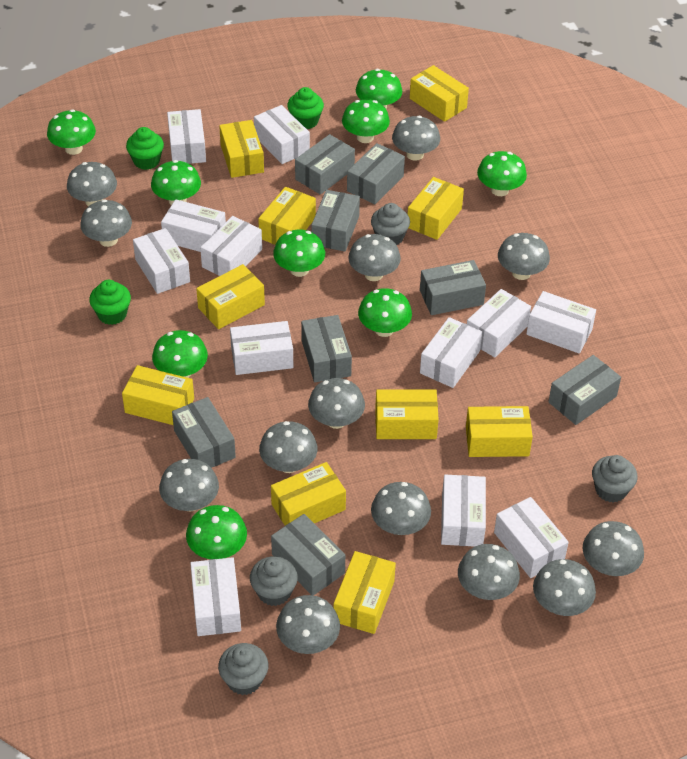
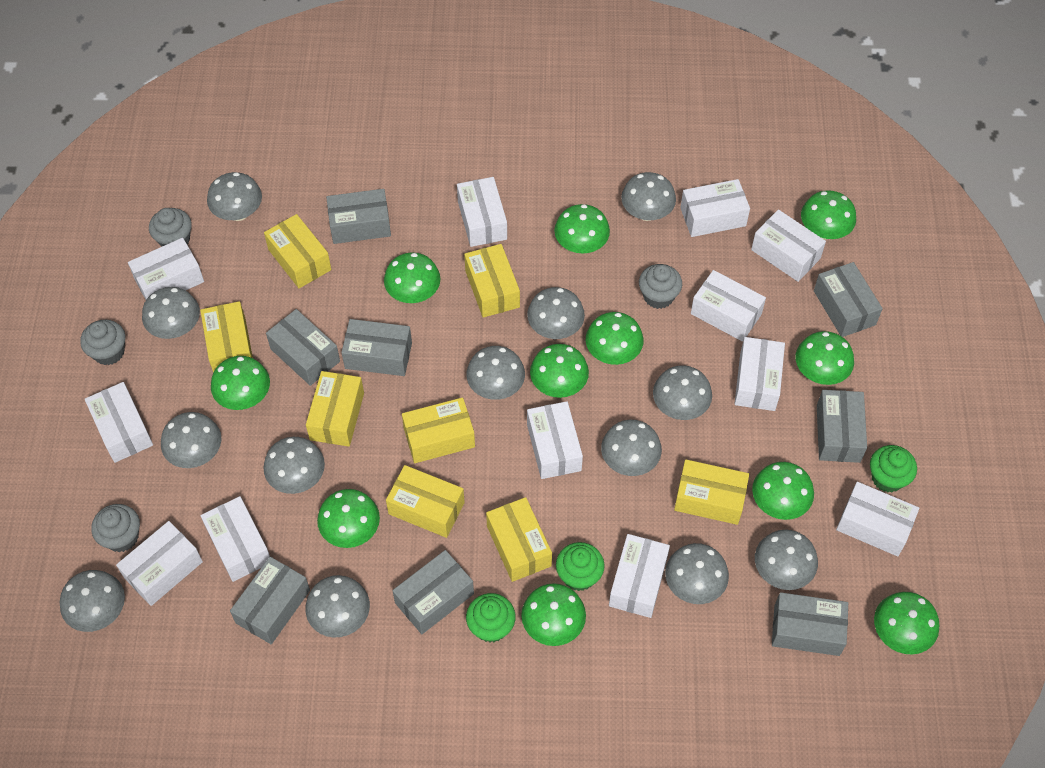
green mushroom: 9 -> 11
yellow box: 10 -> 8

